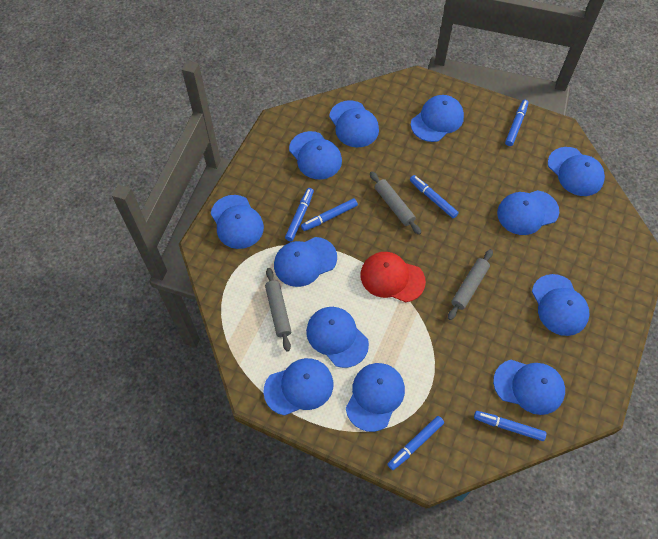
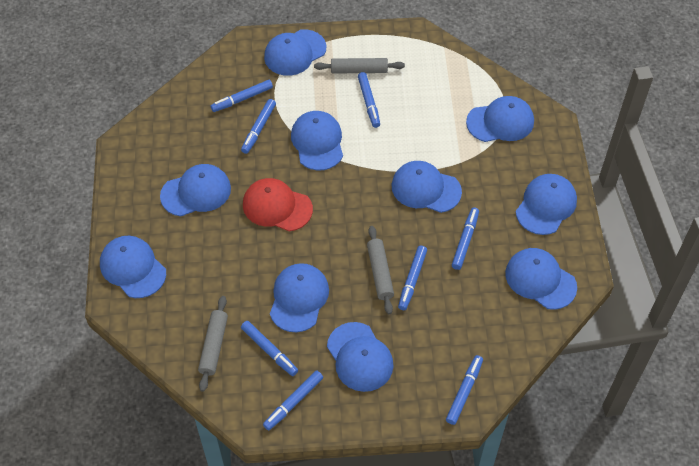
blue cap: 12 -> 10
blue marker: 6 -> 8

